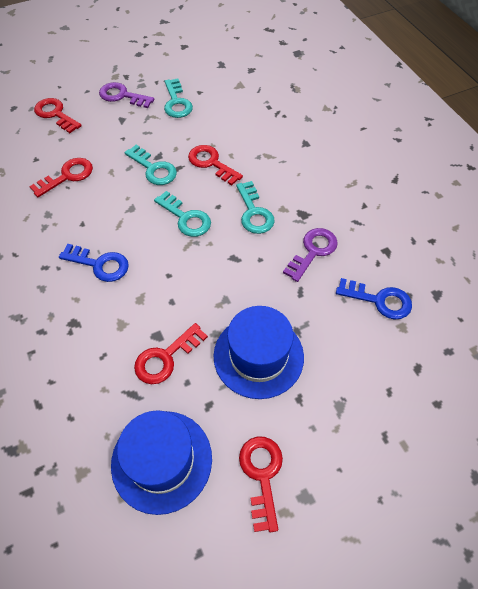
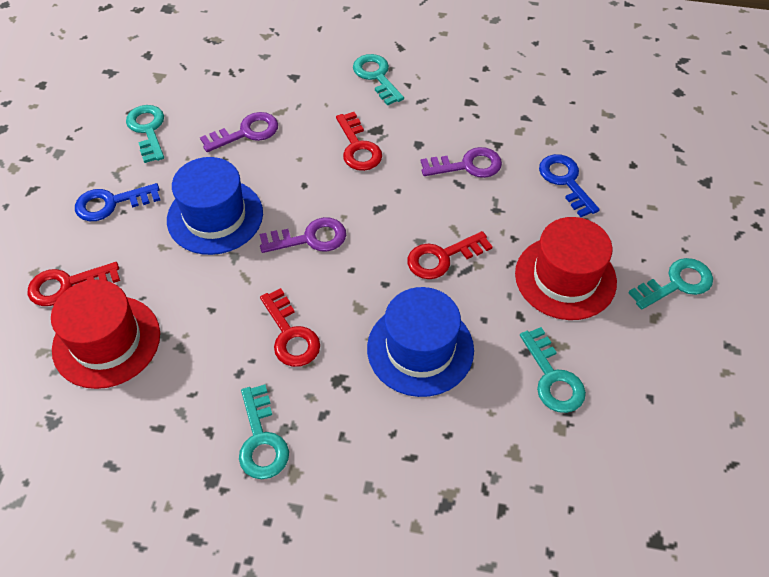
purple key: 2 -> 3
red hat: 0 -> 2
red key: 5 -> 4
turquoise key: 4 -> 5

